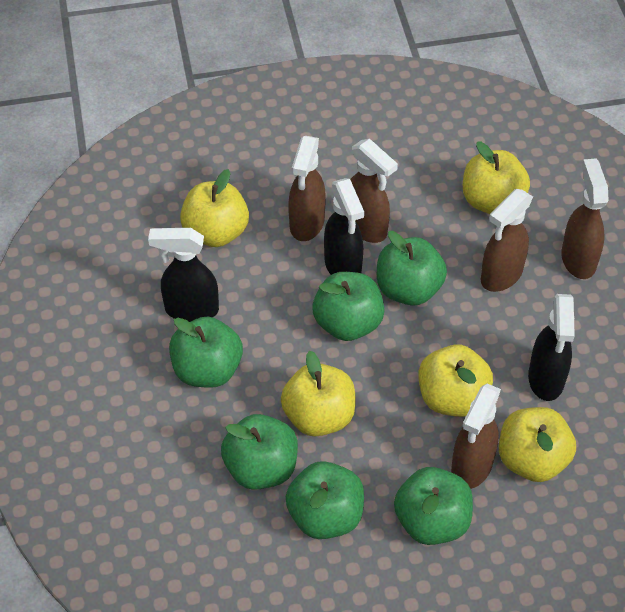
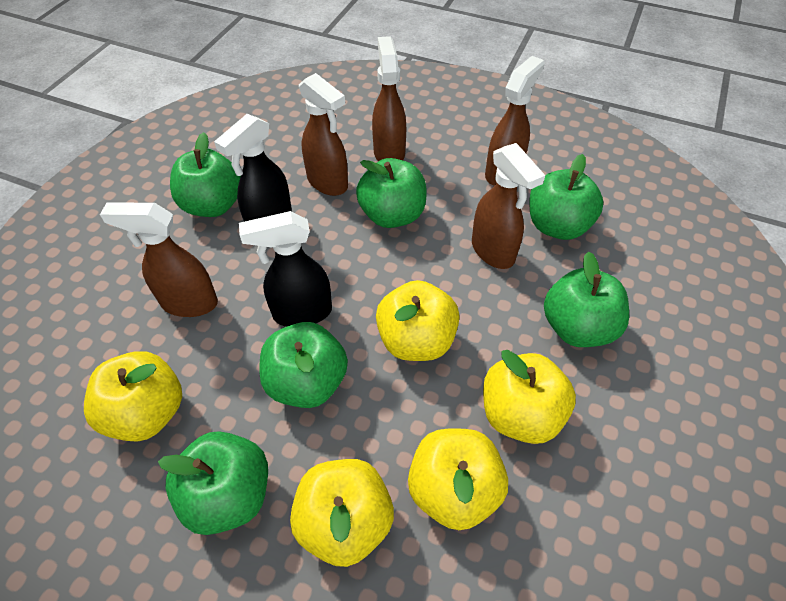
black spray bottle: 3 -> 2

